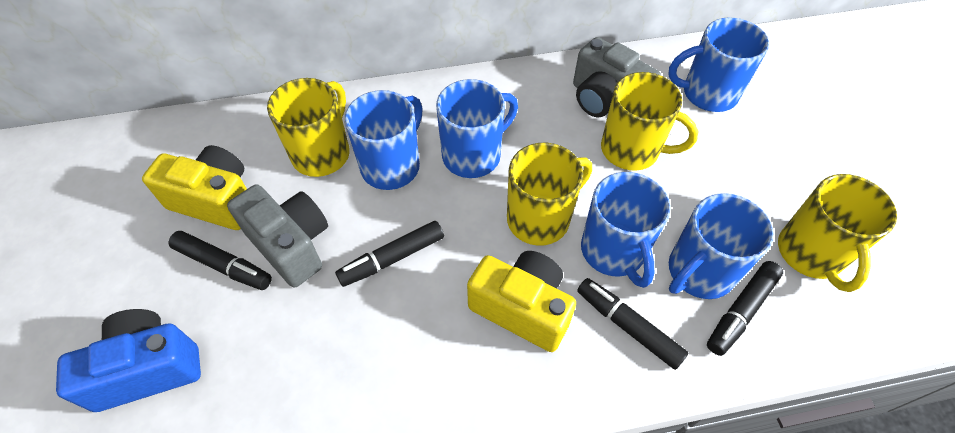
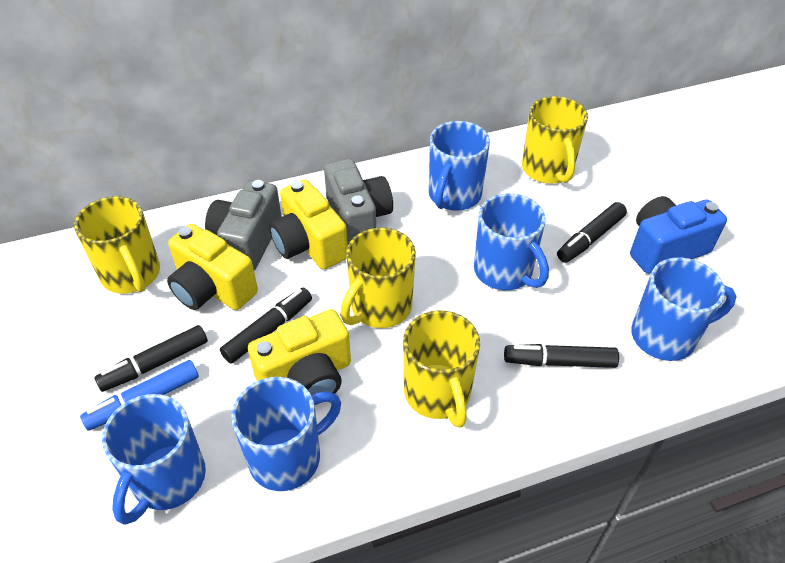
blue marker: 0 -> 1
yellow camera: 2 -> 3

